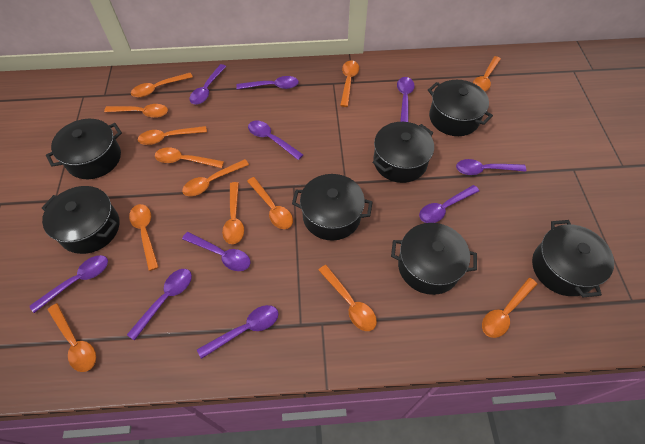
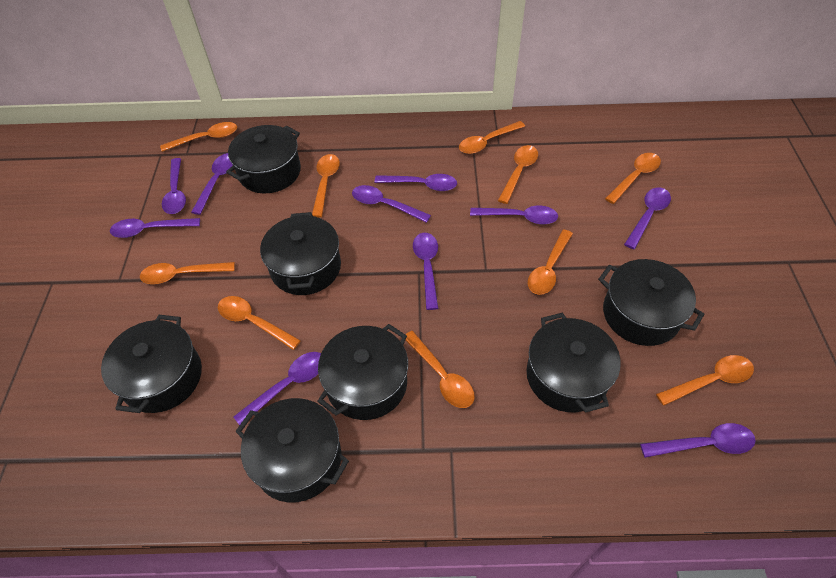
orange spoon: 13 -> 10

